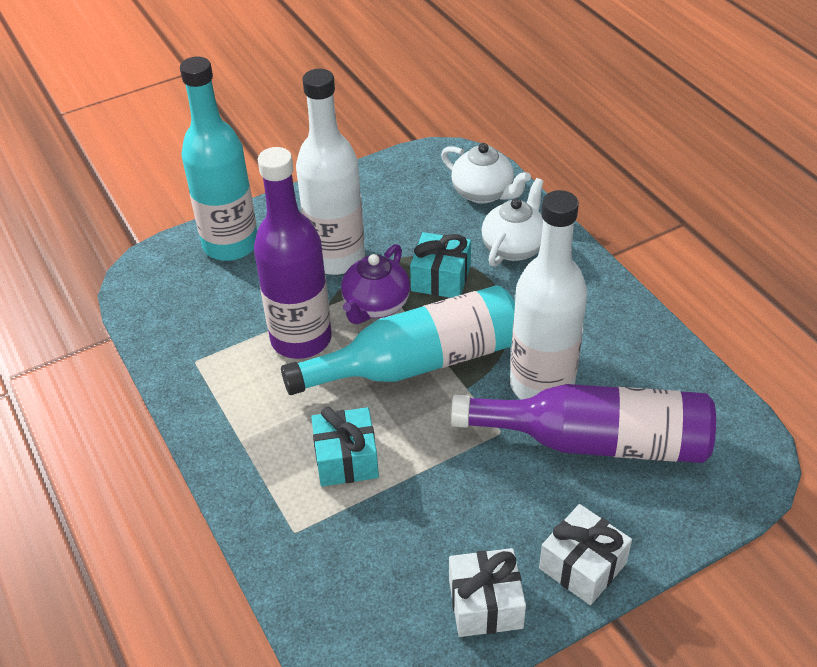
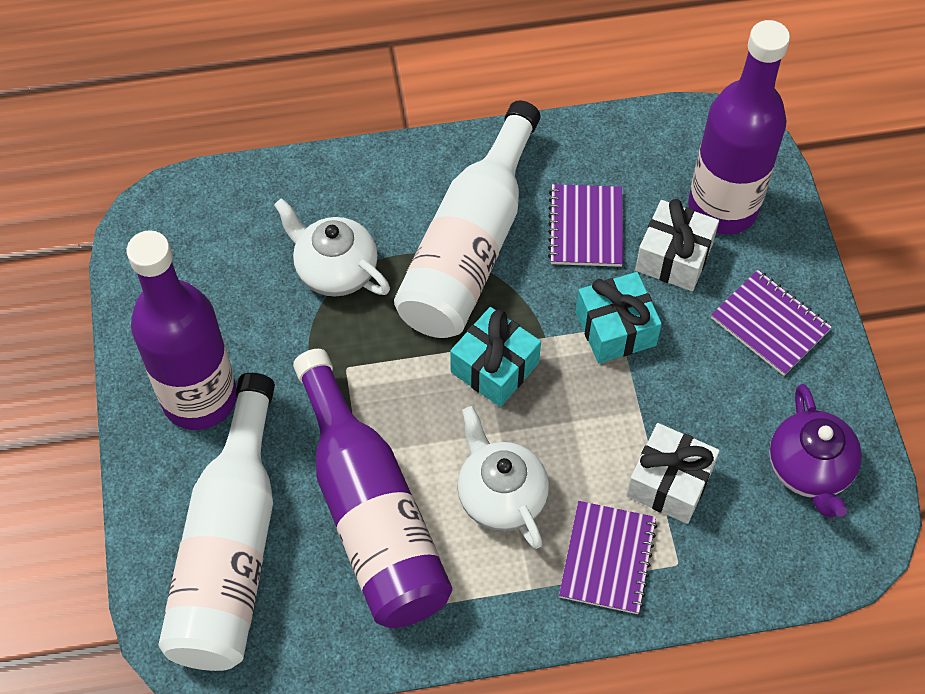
purple bottle: 2 -> 3
purple notebook: 0 -> 3
turquoise bottle: 2 -> 0

